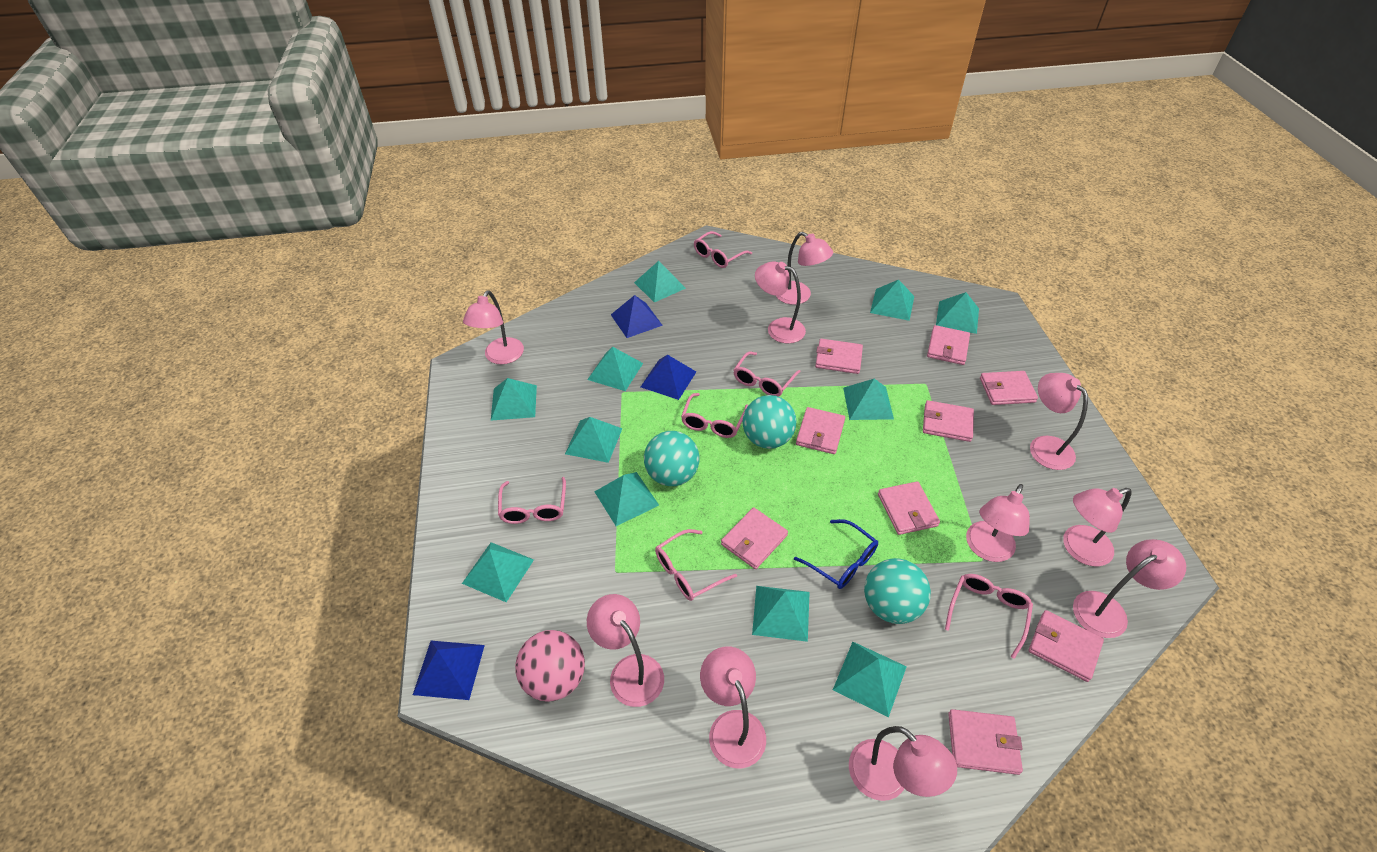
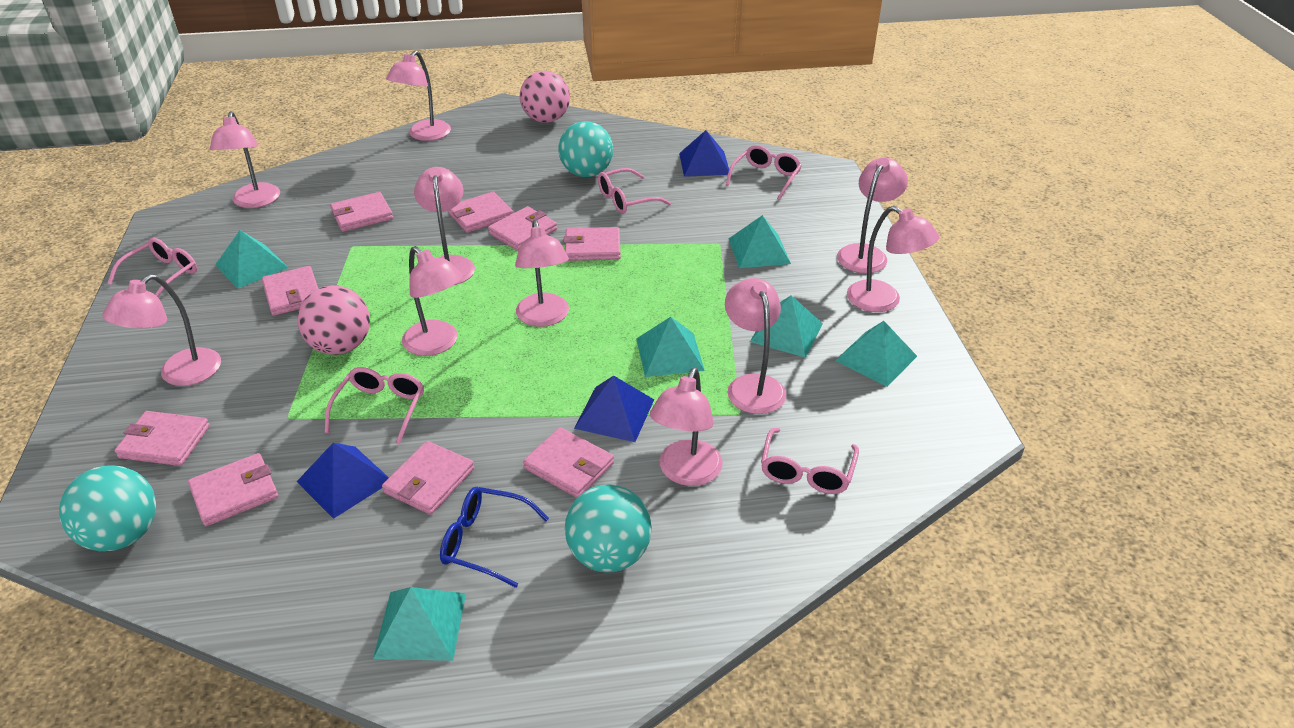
pink ball: 1 -> 2
pink glasses: 6 -> 5
turquoise pyramid: 11 -> 6

